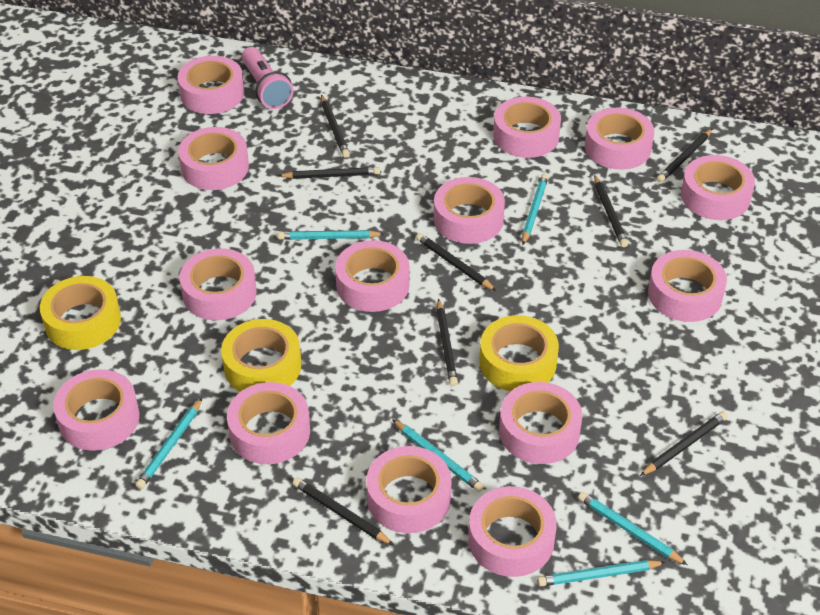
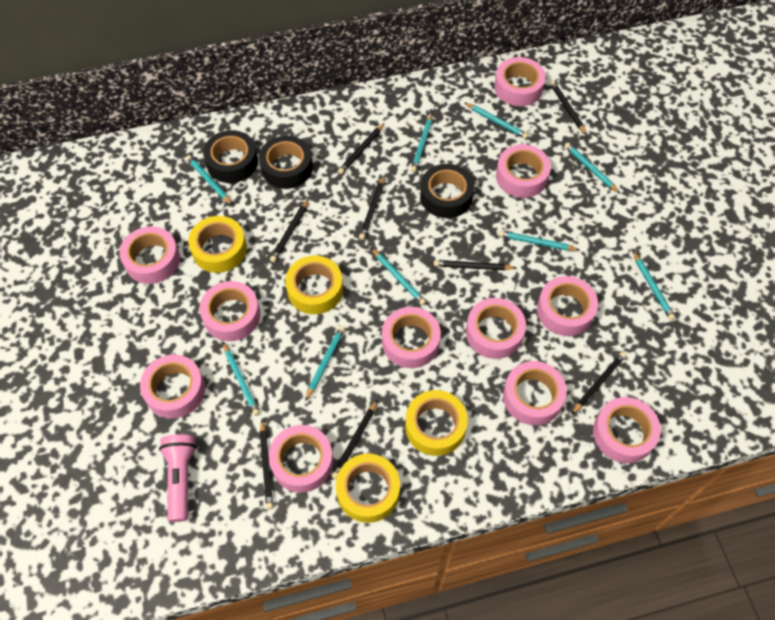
black tape: 0 -> 3
pink tape: 14 -> 11
turquoise pencil: 6 -> 9
yellow tape: 3 -> 4

